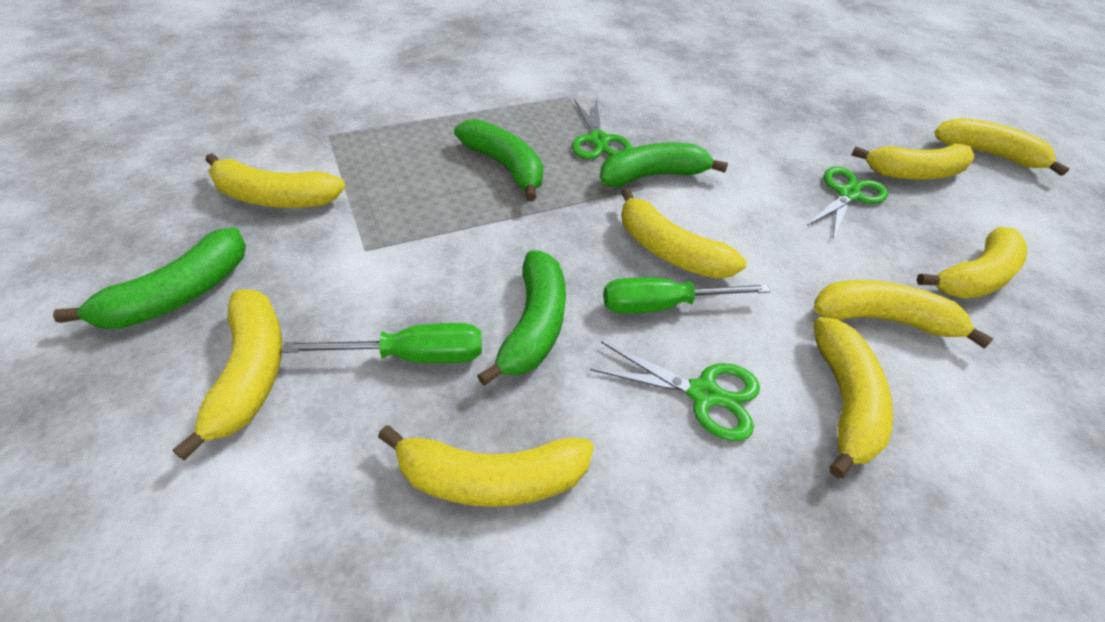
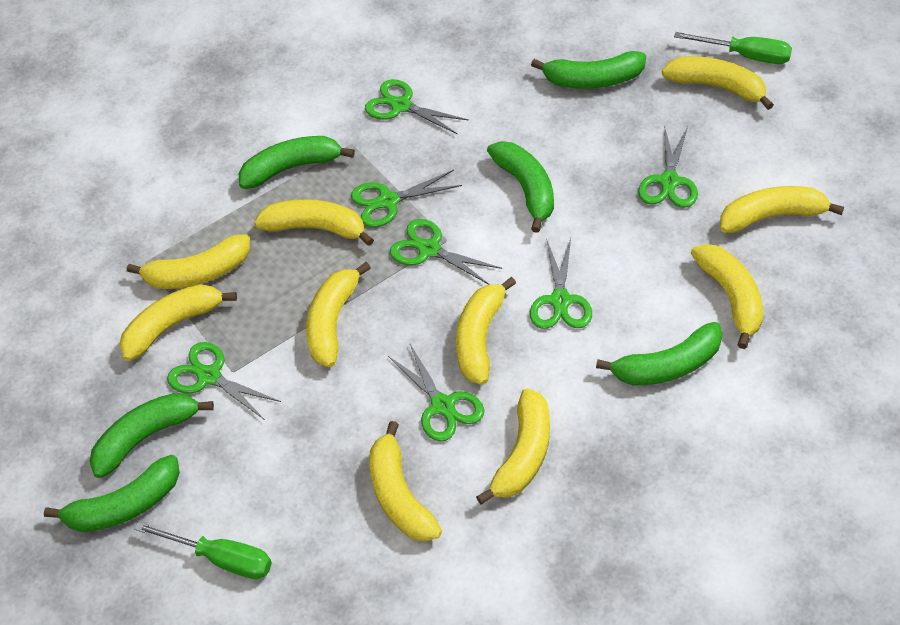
green banana: 4 -> 6
green scissors: 3 -> 7
yellow banana: 9 -> 10

